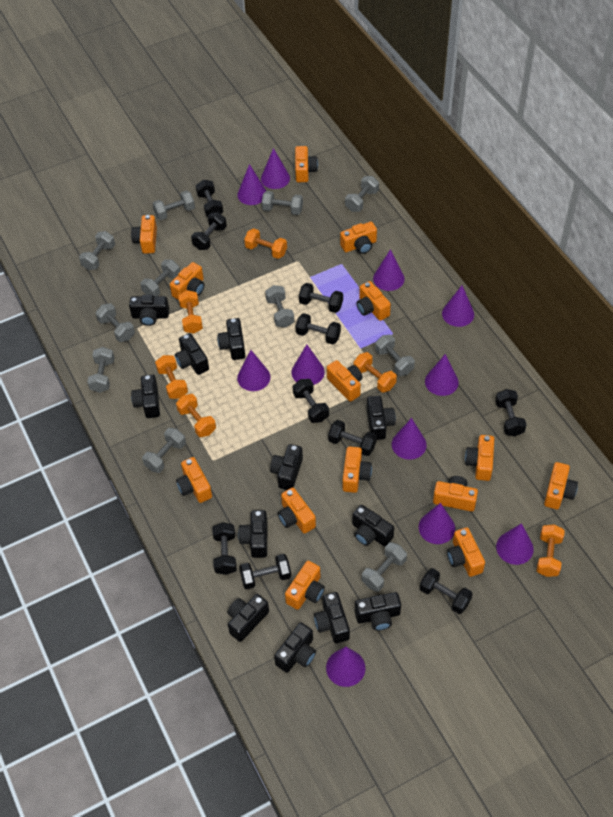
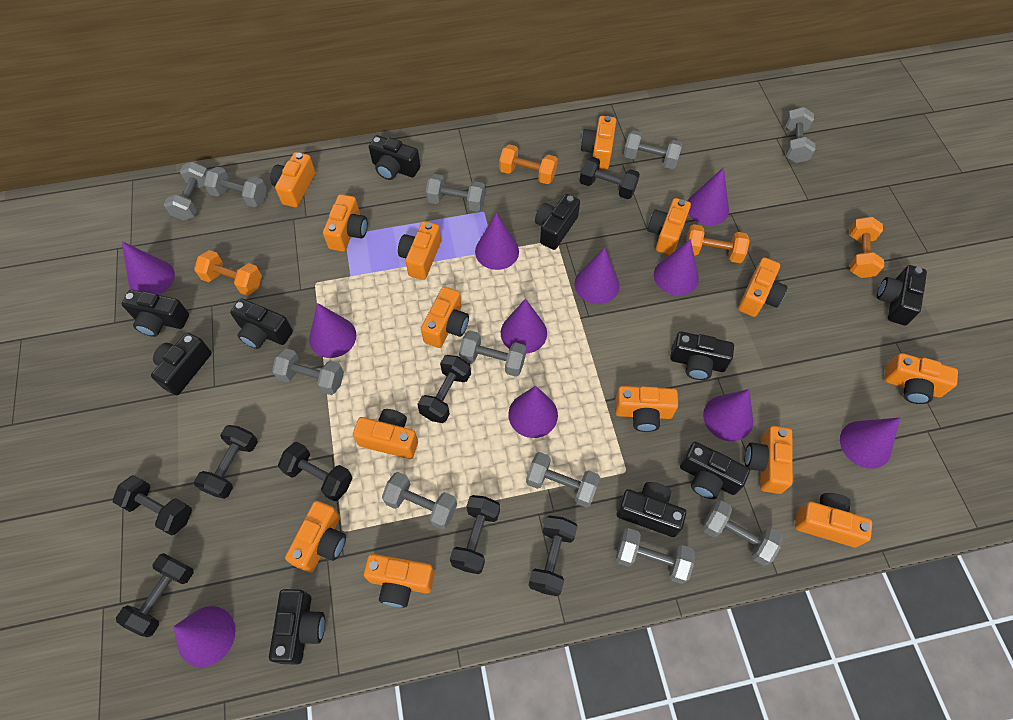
black camera: 12 -> 10
black dumbbell: 10 -> 8
orange dumbbell: 6 -> 4

